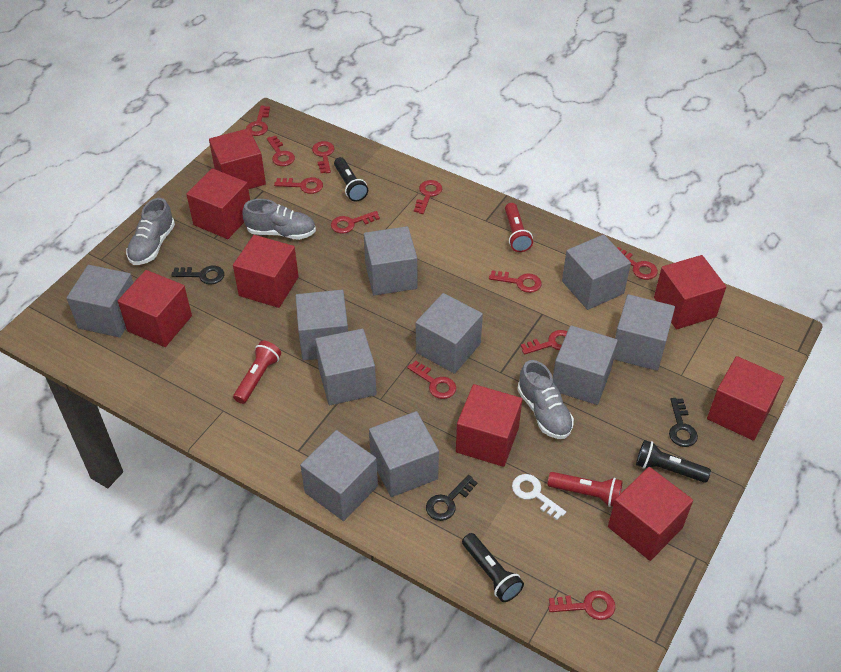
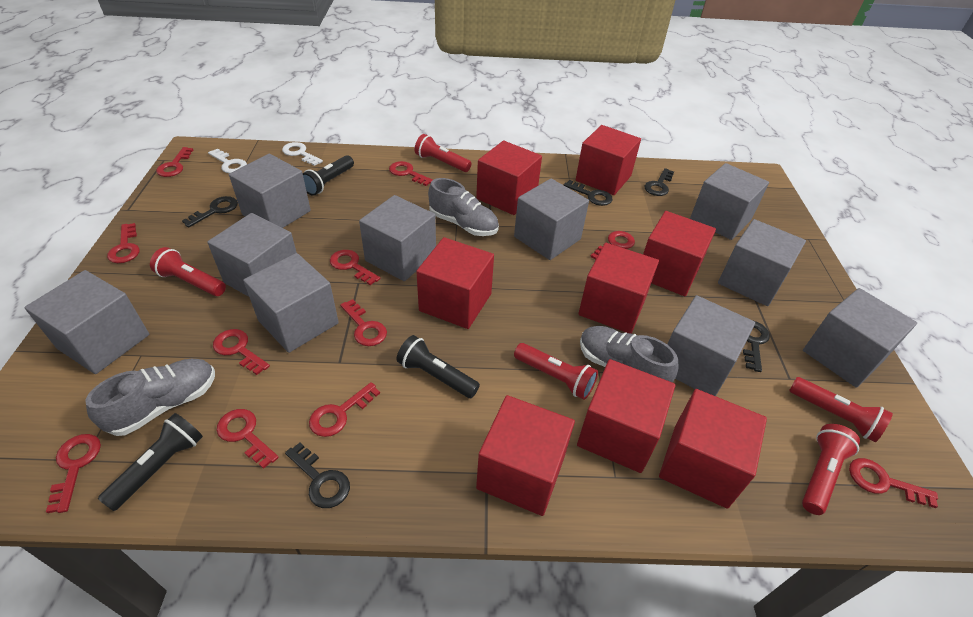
black key: 3 -> 5
red flashlight: 3 -> 5
white key: 1 -> 2

